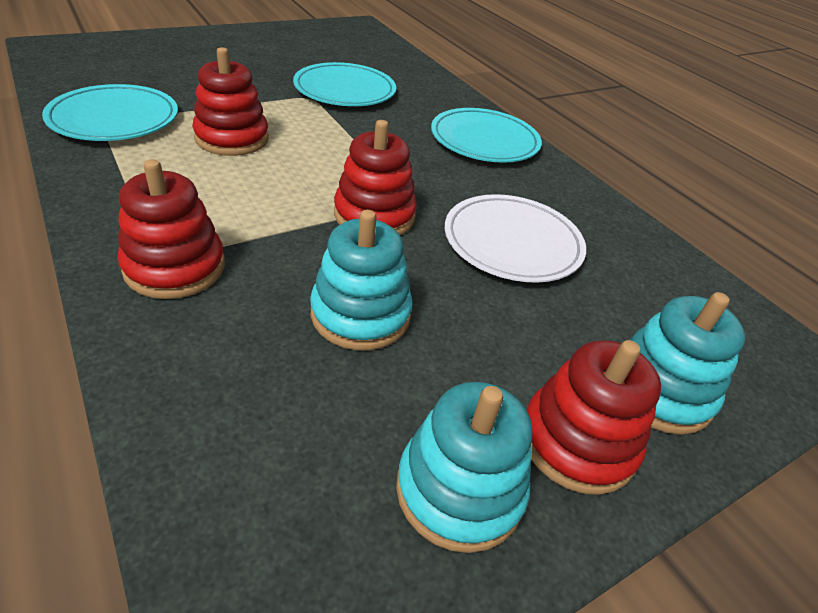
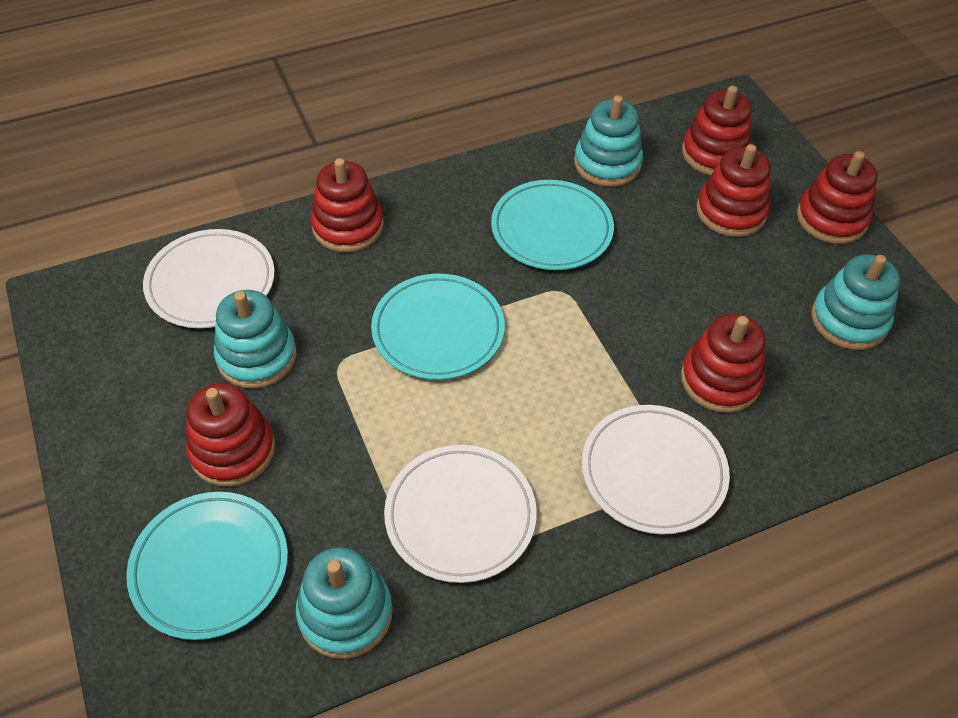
red stacking toy: 4 -> 6
turquoise stacking toy: 3 -> 4
white plate: 1 -> 3

